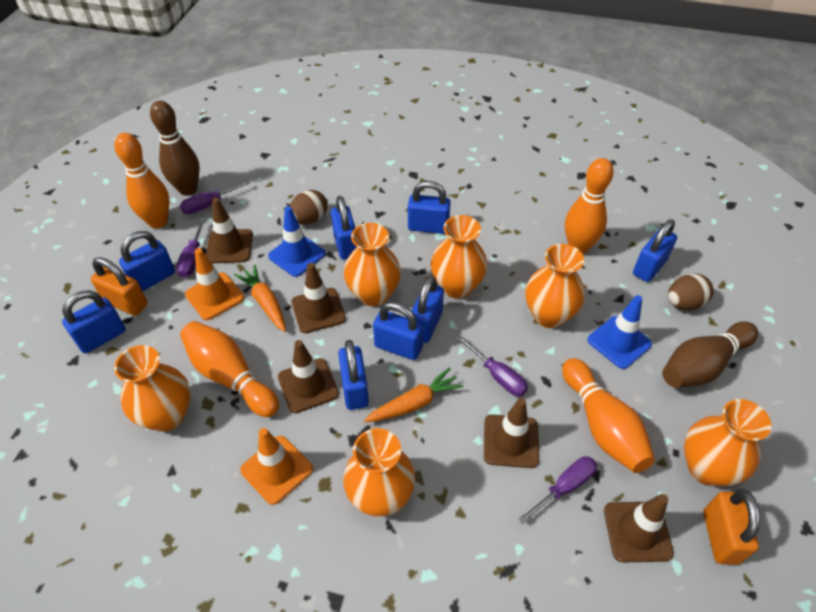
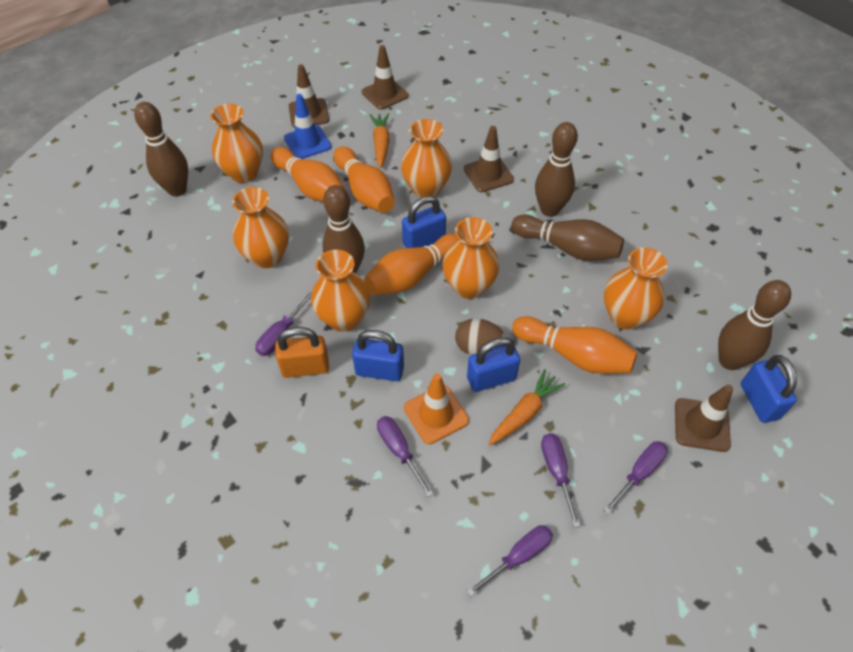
blue padlock: 8 -> 4
blue traffic cone: 2 -> 1
brown bowling pin: 2 -> 5
brown egg: 2 -> 1
brown traffic cone: 5 -> 4
orange padlock: 2 -> 1
orange traffic cone: 2 -> 1
purple screwdriver: 4 -> 5

